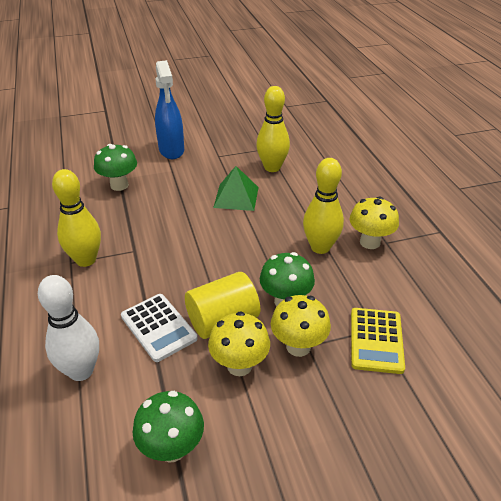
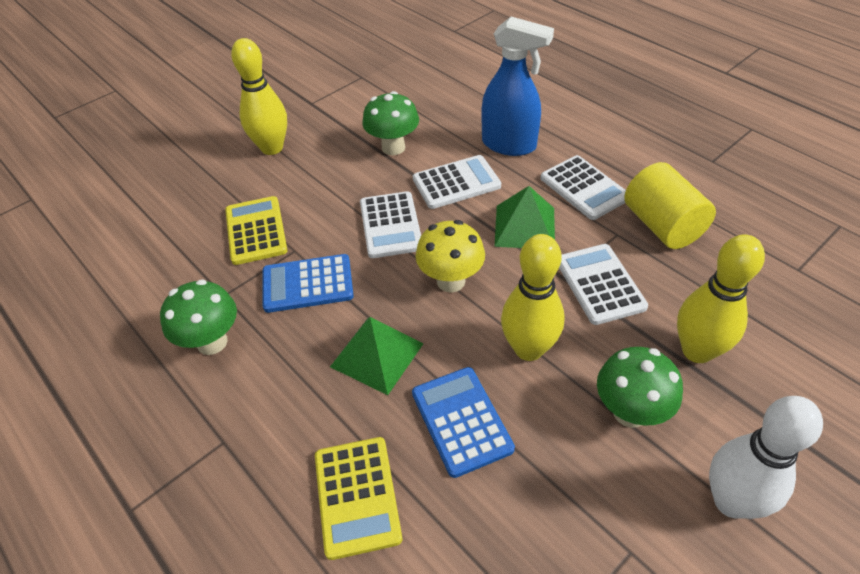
blue calculator: 0 -> 2
green pyramid: 1 -> 2
white calculator: 1 -> 4
yellow calculator: 1 -> 2
yellow mushroom: 3 -> 1

